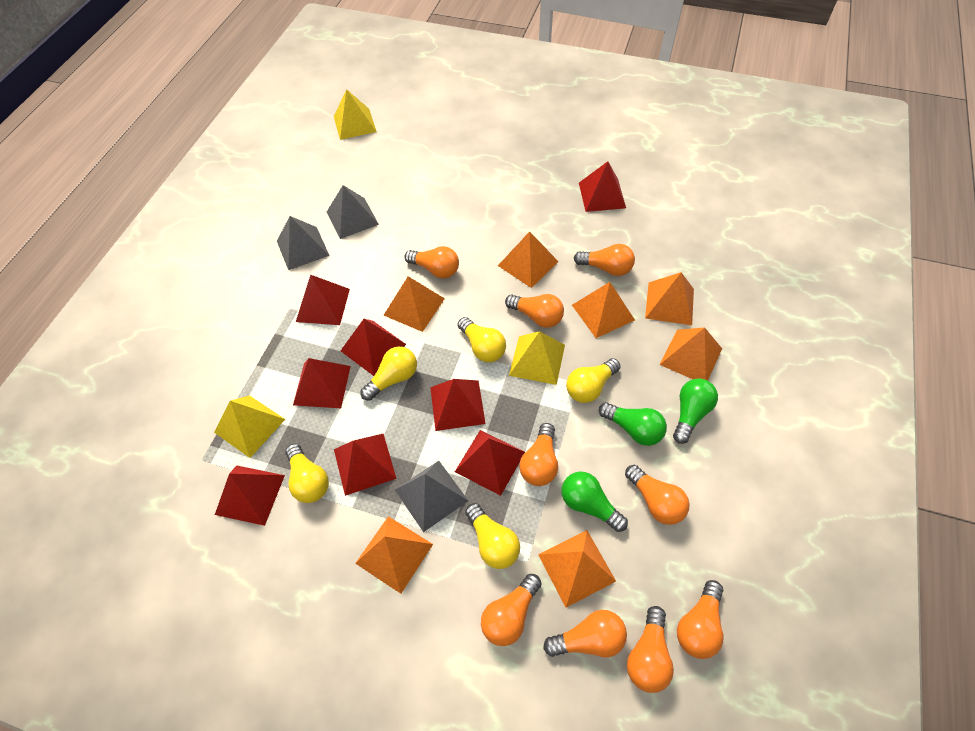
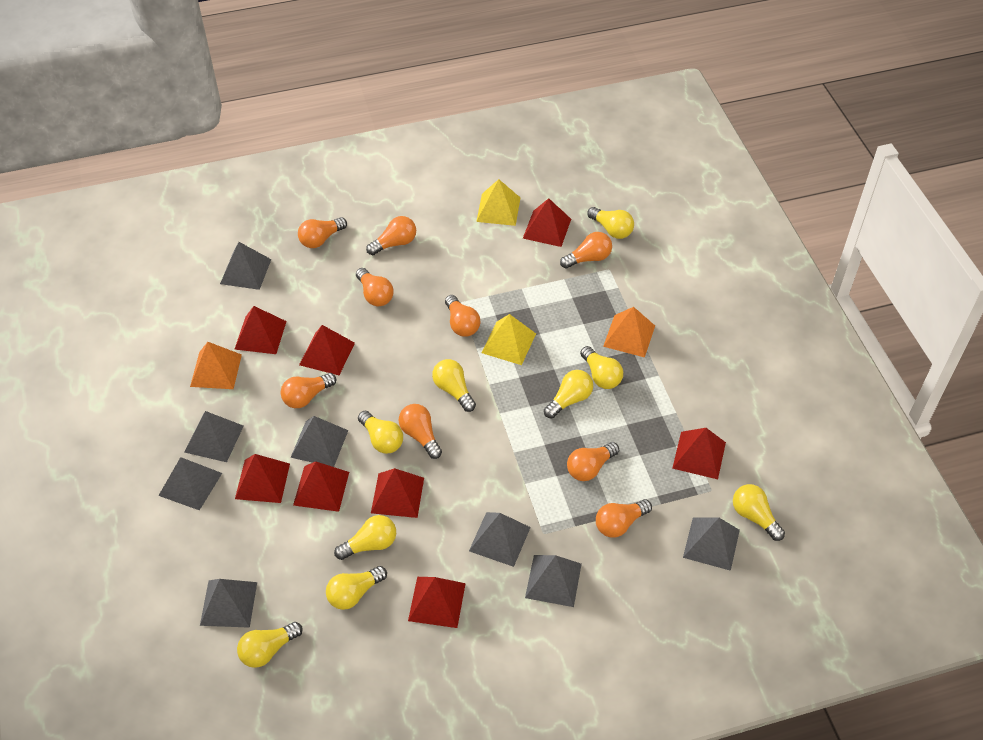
green light bulb: 3 -> 0
grey pyramid: 3 -> 8
orange pyramid: 7 -> 2
yellow light bulb: 5 -> 9
yellow pyramid: 3 -> 2

